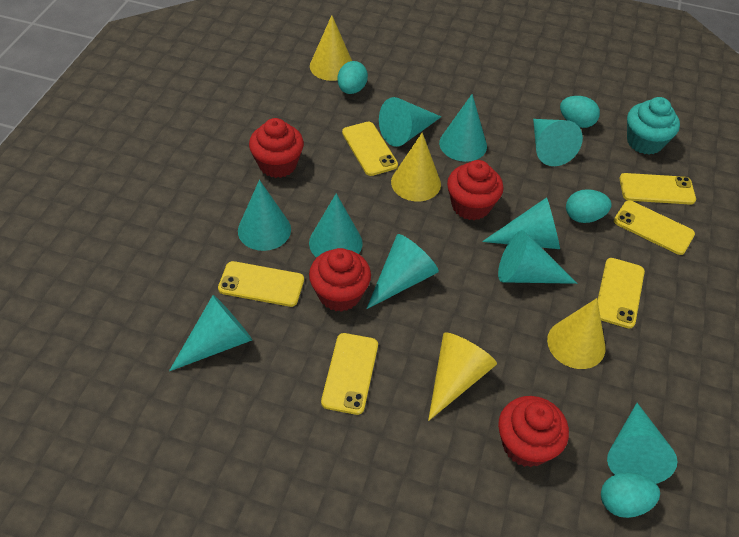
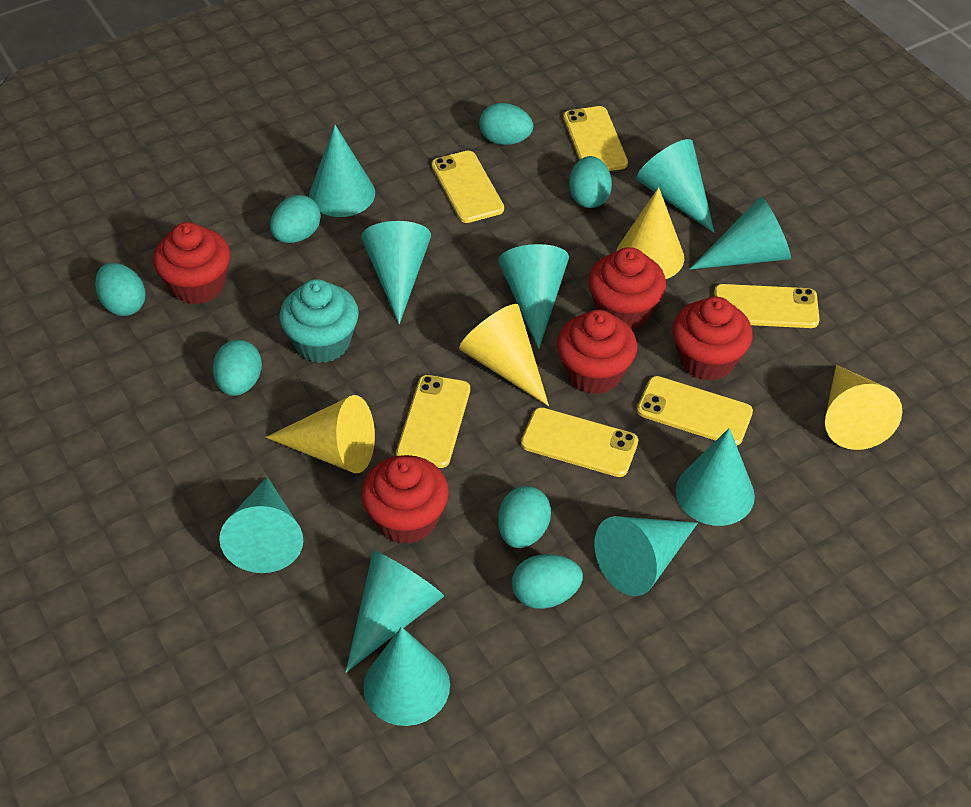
red cupcake: 4 -> 5
turquoise egg: 4 -> 7

